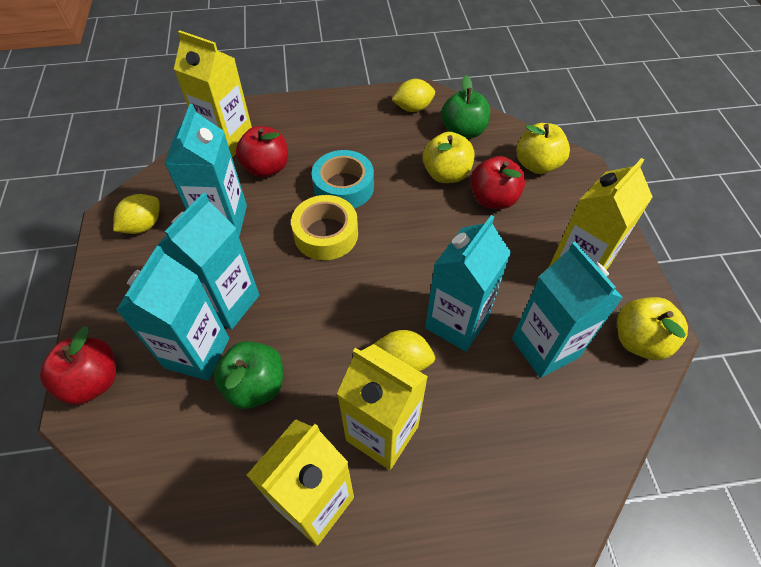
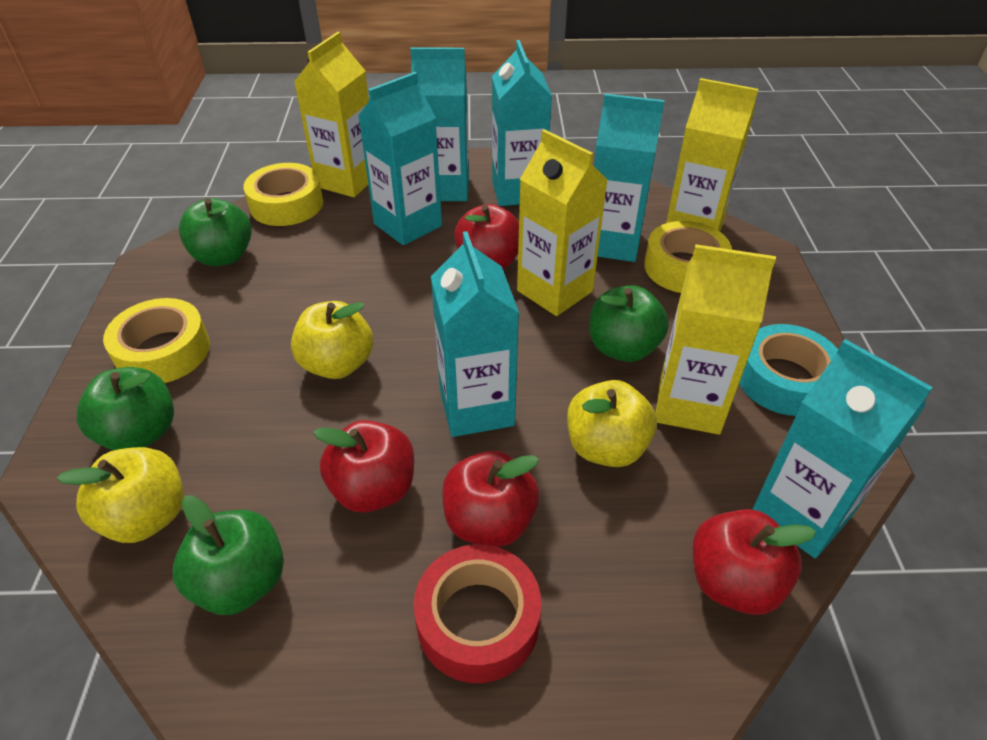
green apple: 2 -> 4
red apple: 3 -> 4
red tape: 0 -> 1
turquoise carton: 5 -> 6
yellow lemon: 3 -> 0
yellow tape: 1 -> 3

